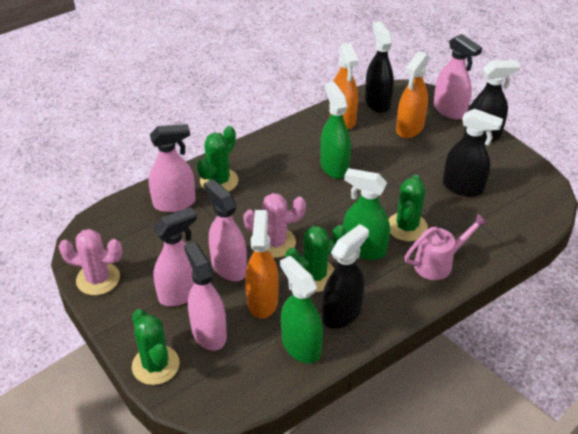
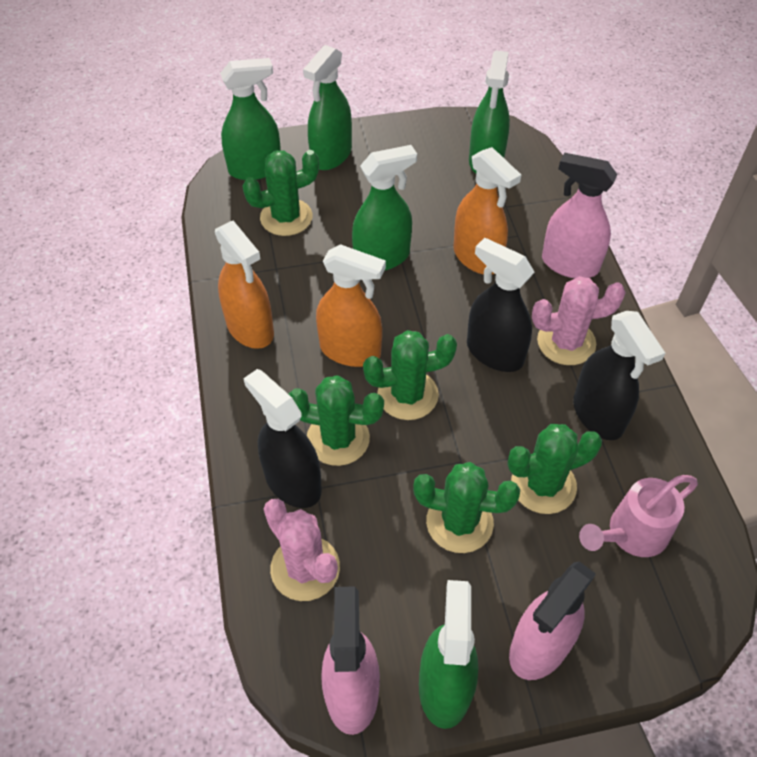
black spray bottle: 4 -> 3
green cactus: 4 -> 5
green spray bottle: 3 -> 5
pink spray bottle: 5 -> 3

